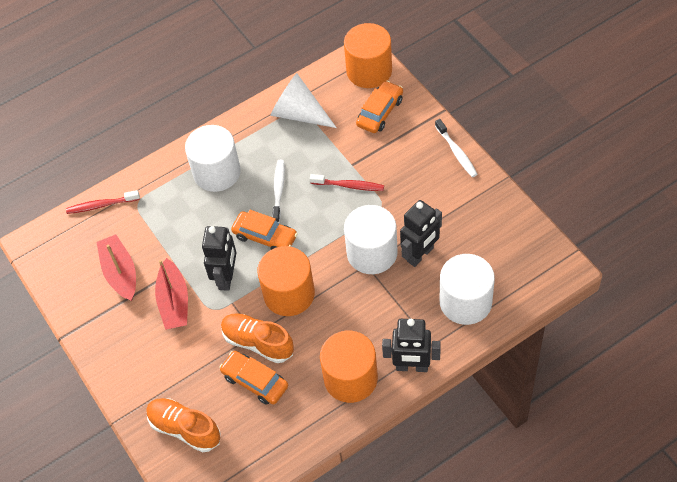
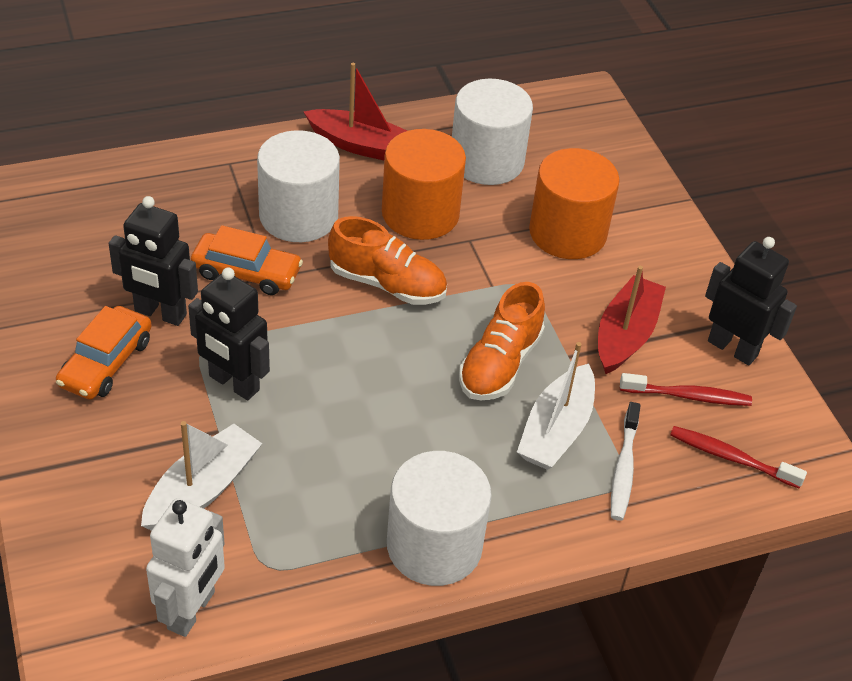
orange car: 3 -> 2
orange cylinder: 3 -> 2
white boat: 0 -> 2
white cone: 1 -> 0
white robot: 0 -> 1
white toothbrush: 2 -> 1

